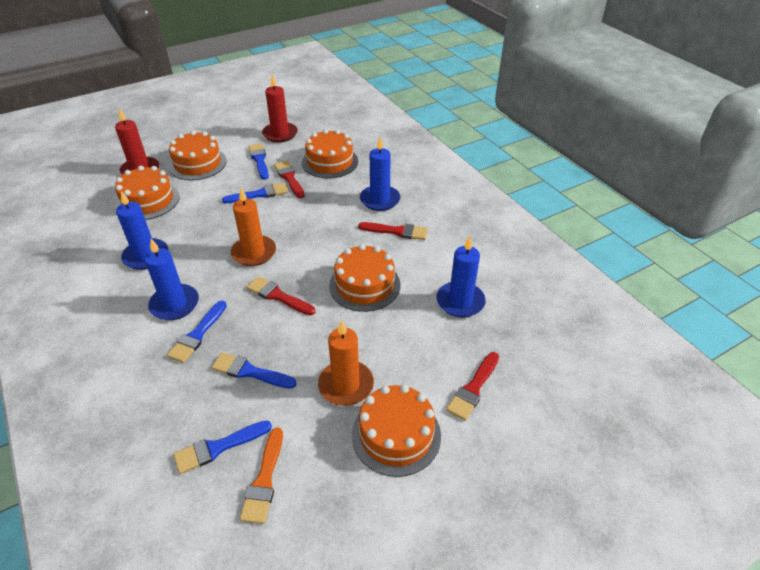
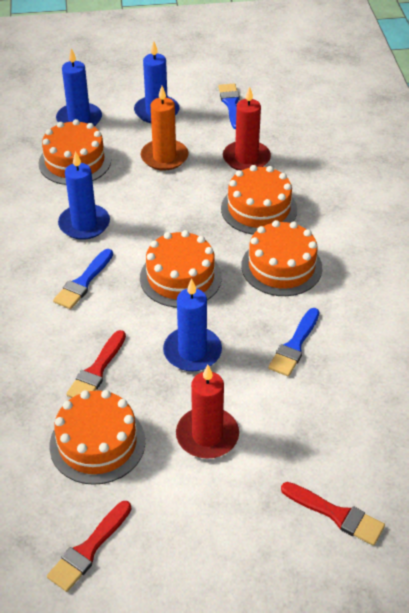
blue brush: 5 -> 3
orange brush: 1 -> 0
orange candle: 2 -> 1
red brush: 4 -> 3

